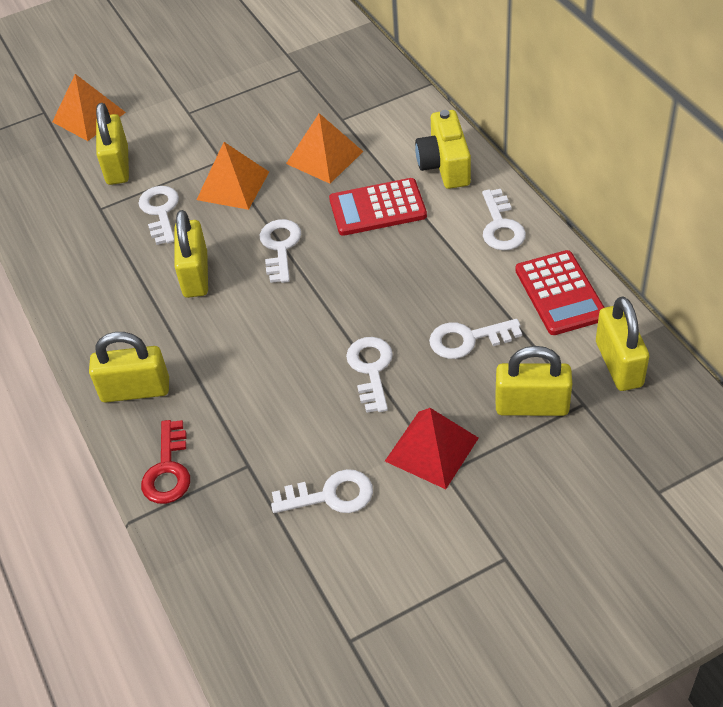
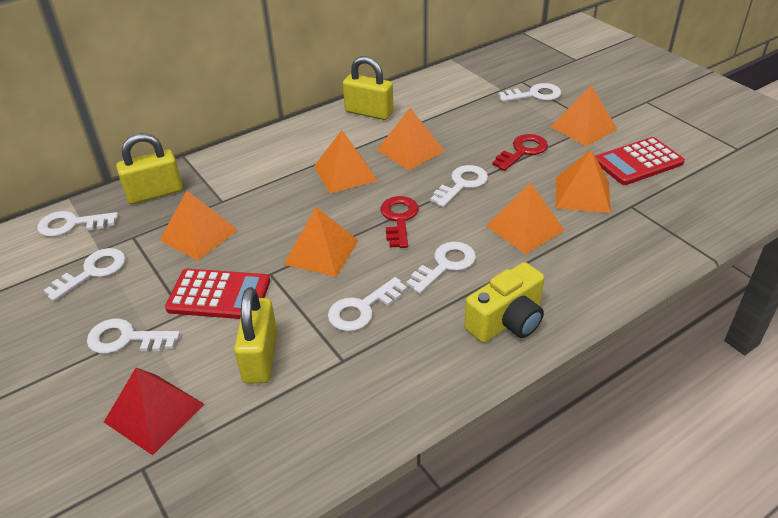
orange pyramid: 3 -> 7
red key: 1 -> 2
white key: 6 -> 7
yellow padlock: 5 -> 3

